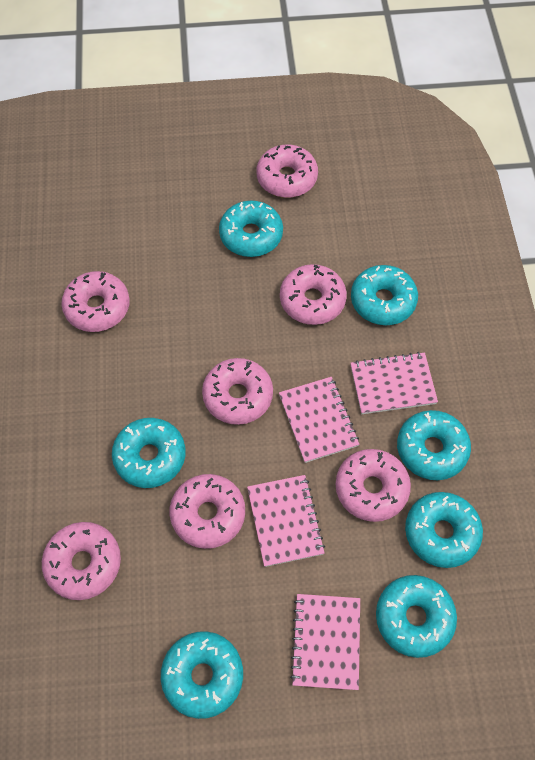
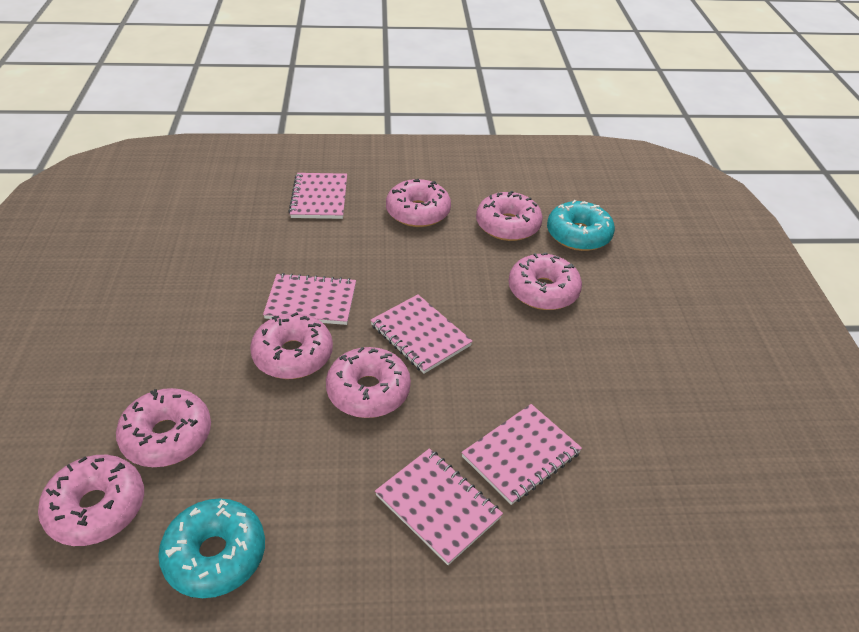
pink notebook: 4 -> 5
turquoise donut: 7 -> 2

